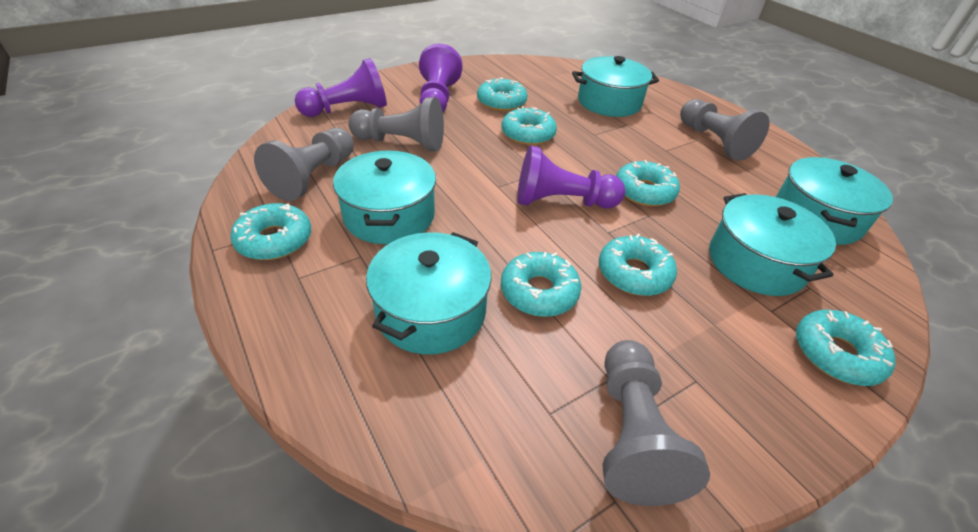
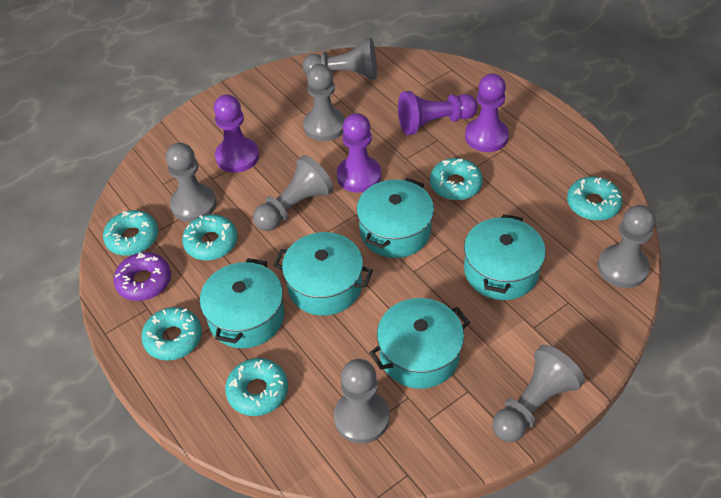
grey pawn: 4 -> 7
purple donut: 0 -> 1
purple pawn: 3 -> 4
turquoise donut: 7 -> 6

